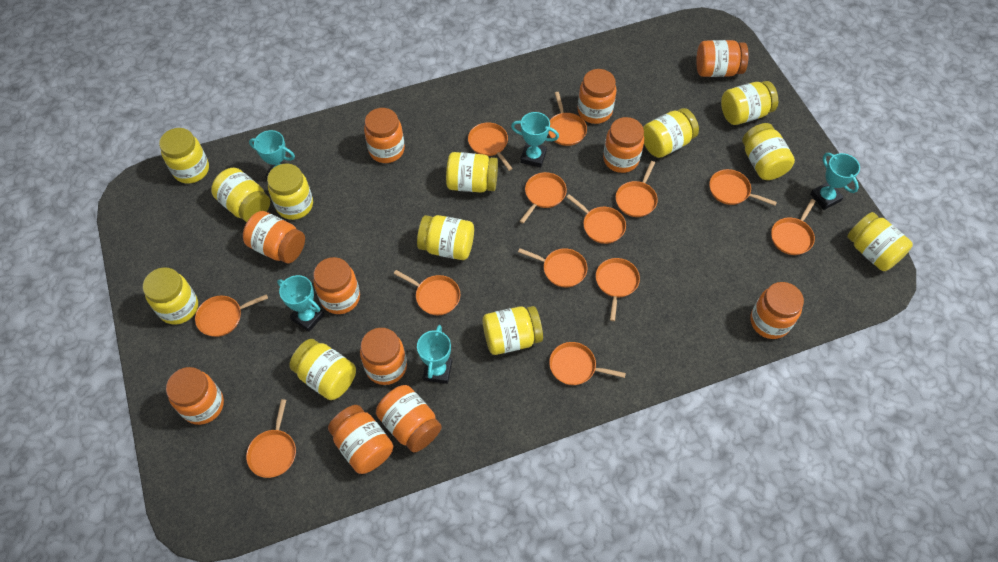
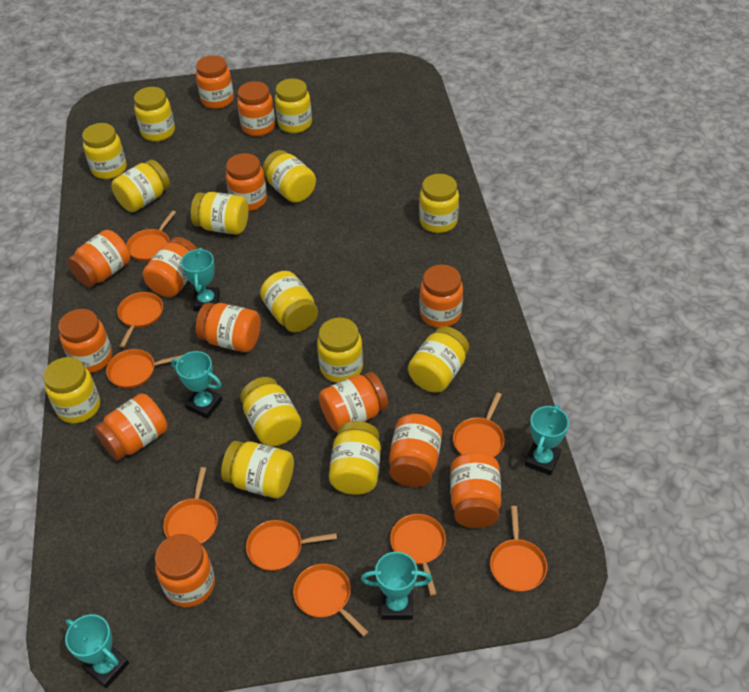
orange jar: 11 -> 13
orange pan: 13 -> 9
yellow jar: 12 -> 14

